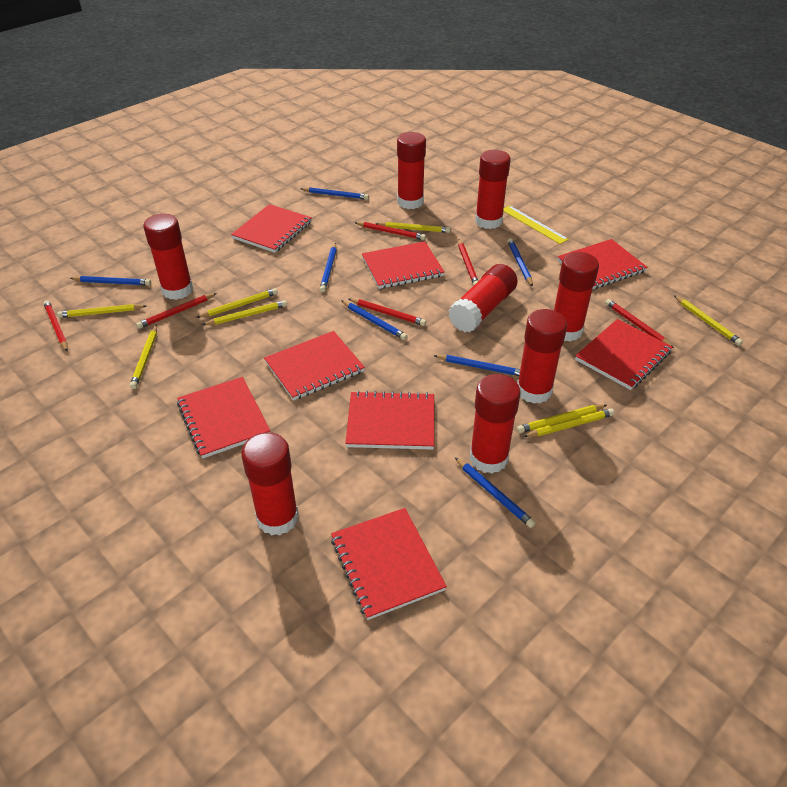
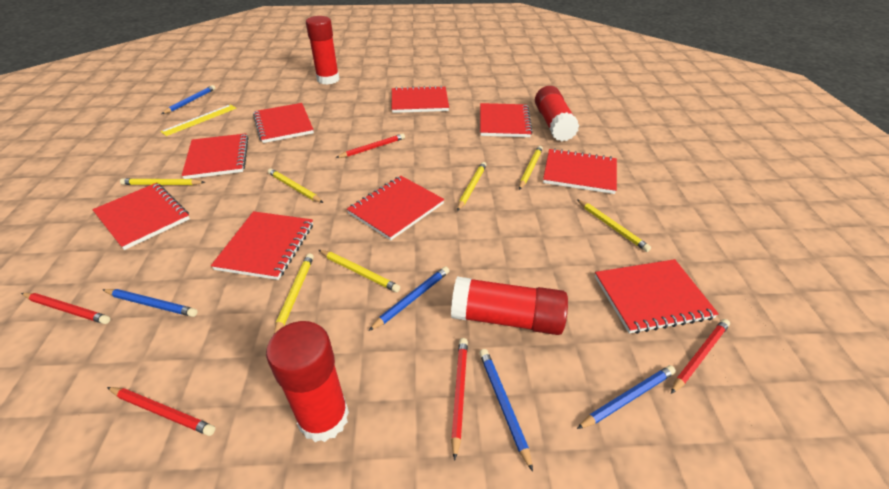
blue pencil: 7 -> 5
red glue stick: 8 -> 4
red notebook: 8 -> 9
red pencil: 6 -> 5
yellow pencil: 8 -> 7

